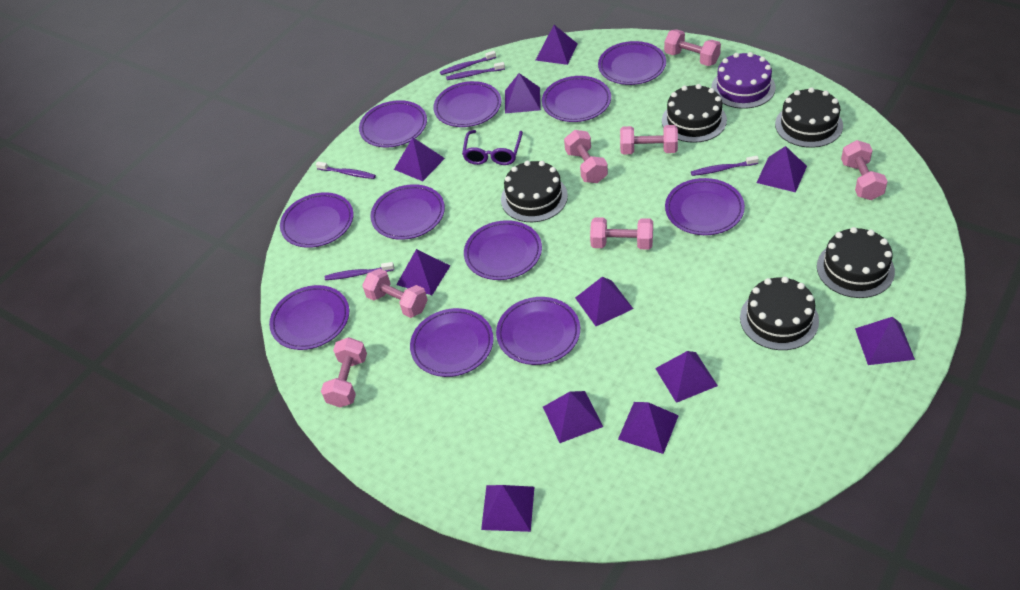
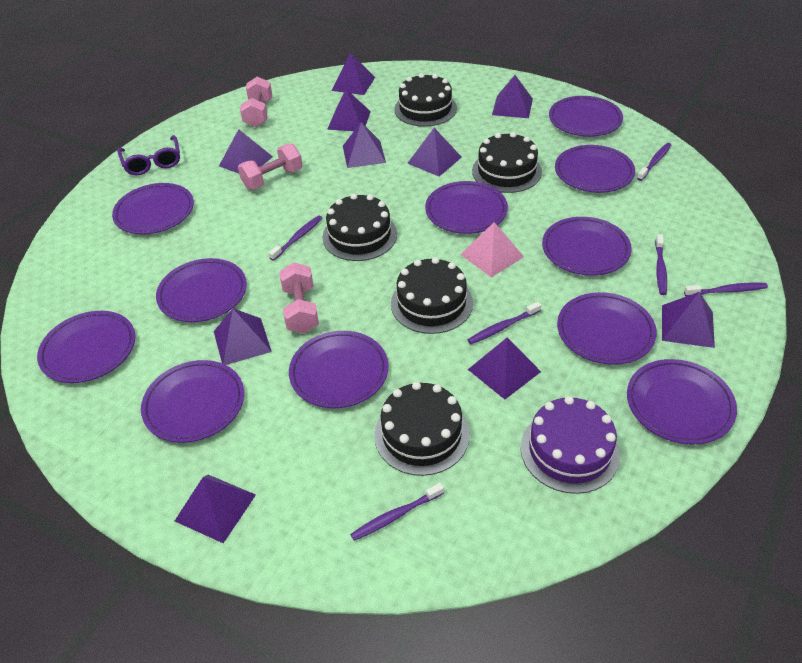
pink dumbbell: 7 -> 3
pink pyramid: 0 -> 1
purple pyramid: 11 -> 10
purple toothbrush: 5 -> 6

